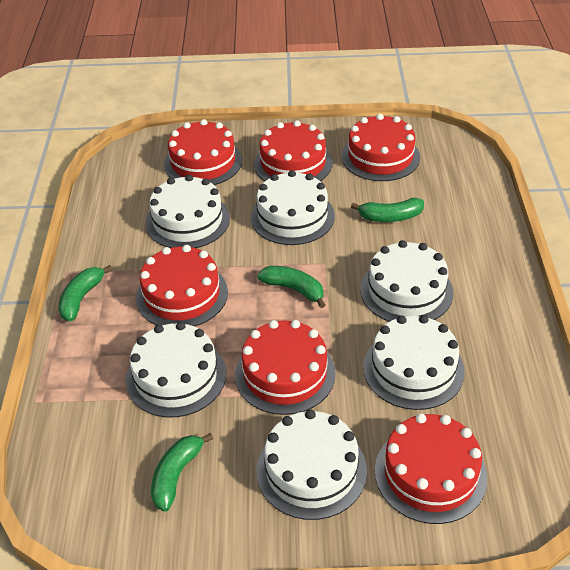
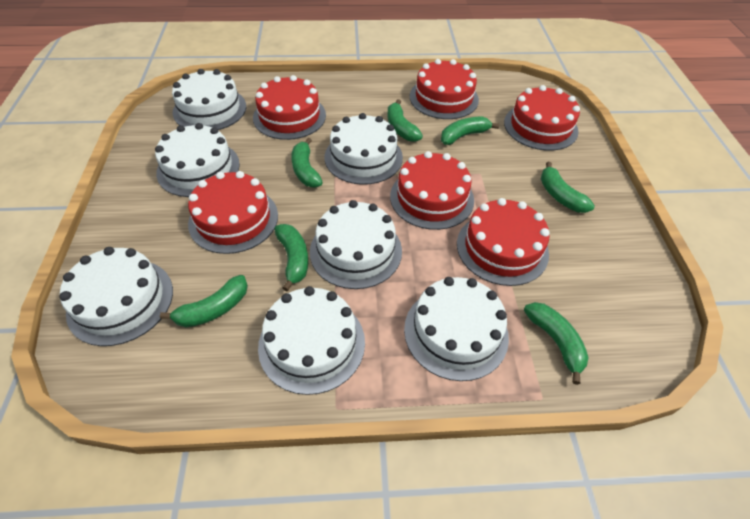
green banana: 4 -> 7
white cake: 6 -> 7

